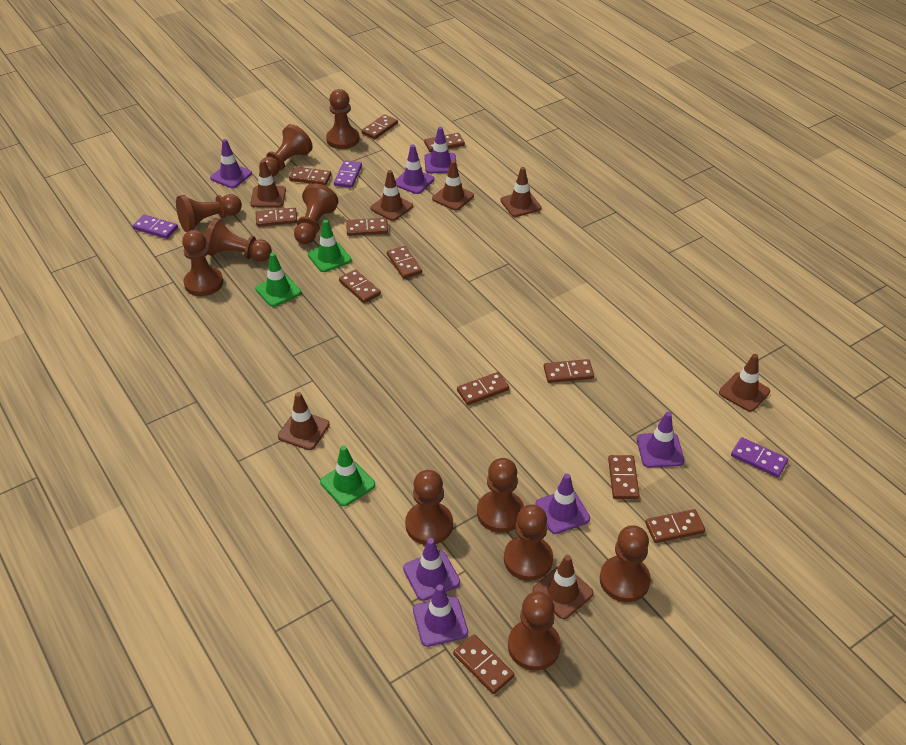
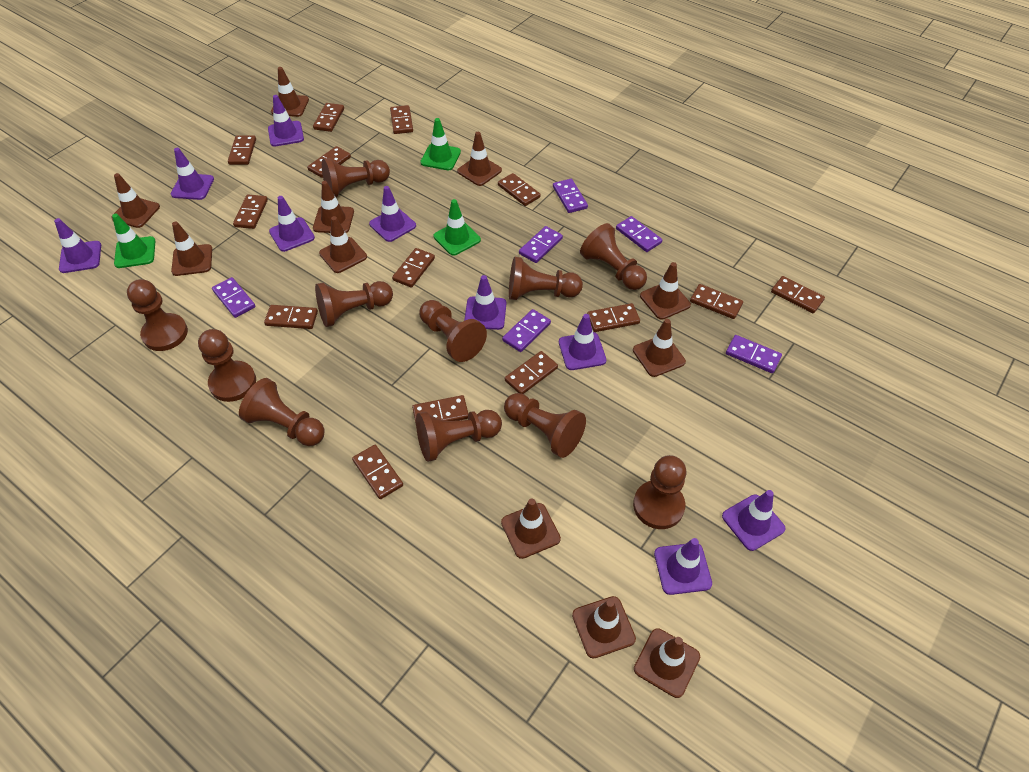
brown domino: 12 -> 14
brown traffic cone: 7 -> 11
purple domino: 3 -> 6
purple traffic cone: 7 -> 9

